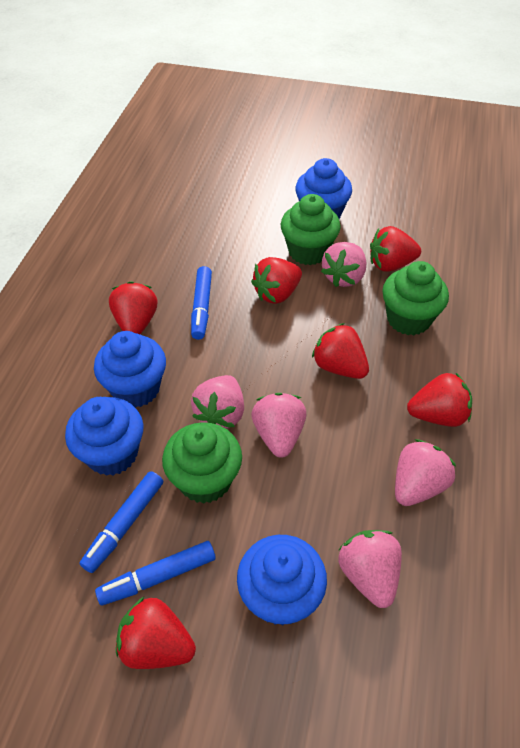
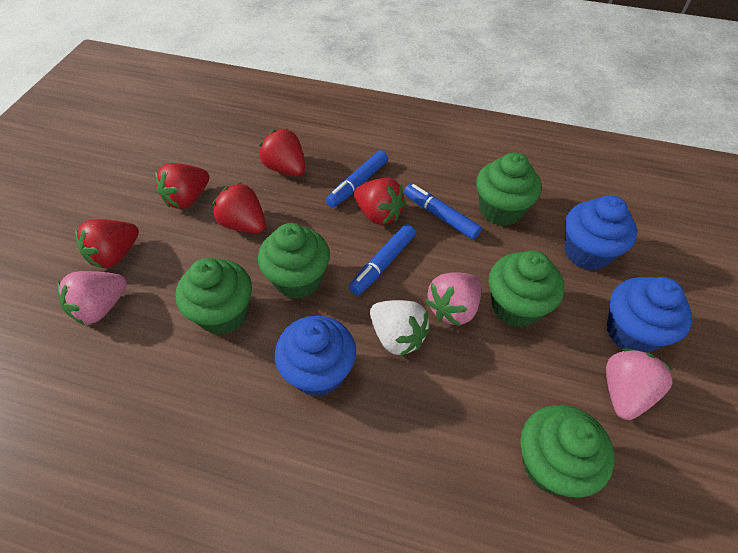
blue cupcake: 4 -> 3
green cupcake: 3 -> 5
pink strawberry: 5 -> 3
red strawberry: 6 -> 5
white strawberry: 0 -> 1

